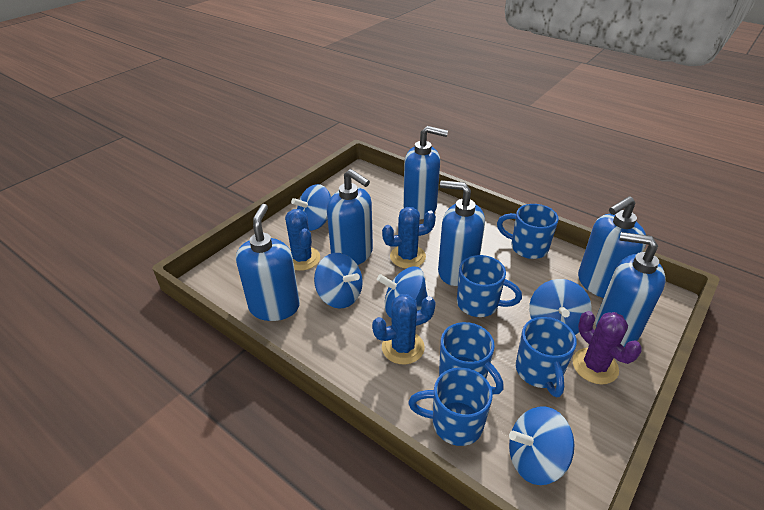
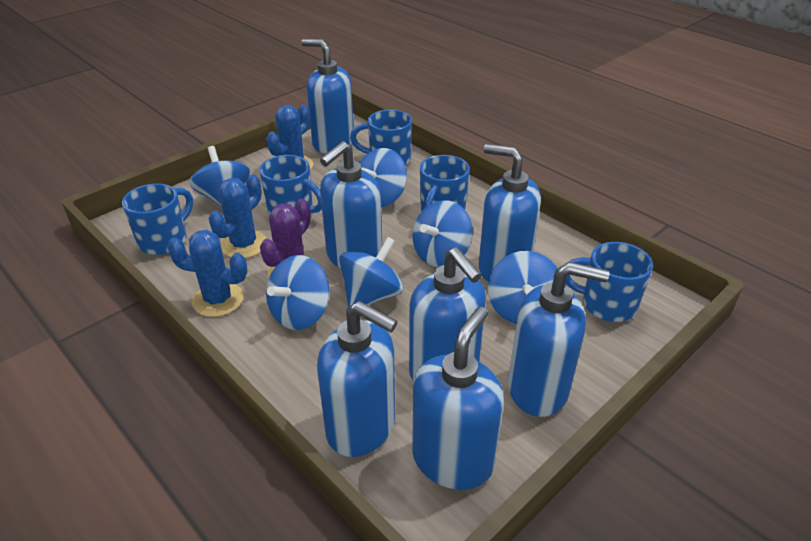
blue soap dispenser: 6 -> 7
blue spinning top: 5 -> 6

